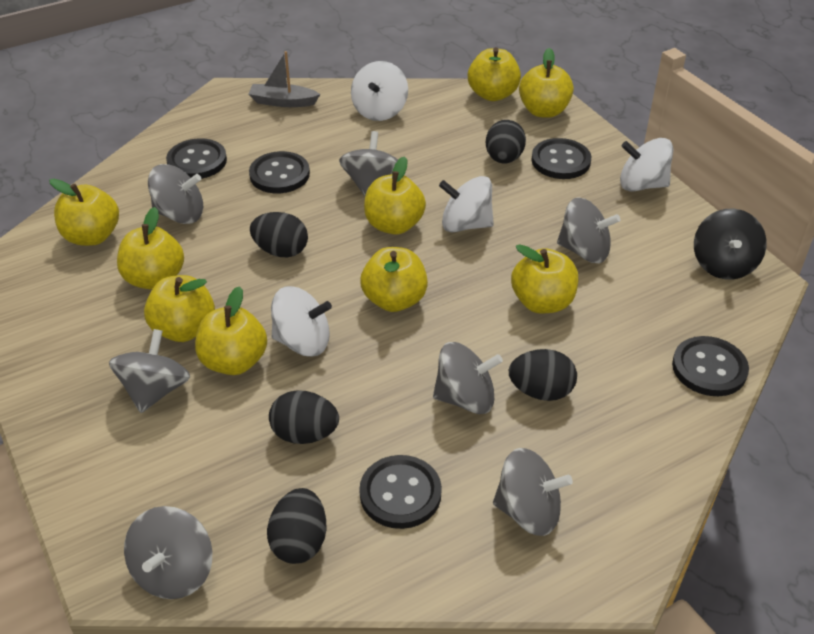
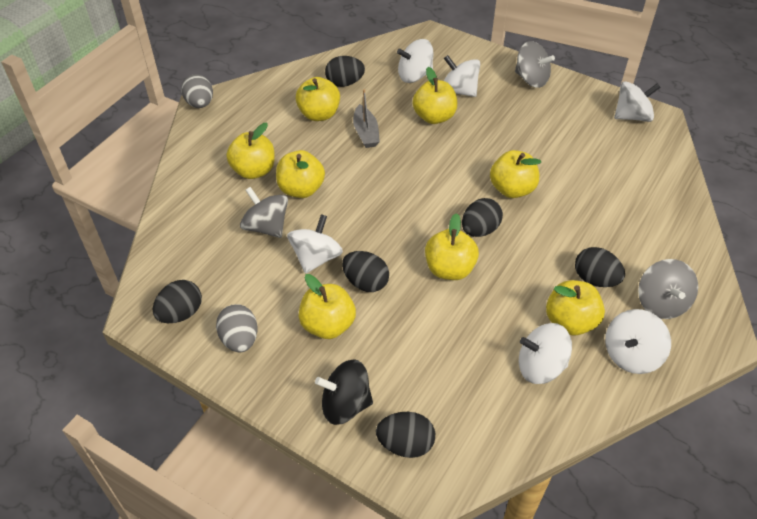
black button: 5 -> 0
black egg: 5 -> 6
grey egg: 0 -> 2
grey spinning top: 7 -> 3
white spinning top: 4 -> 6
yellow apple: 9 -> 8

